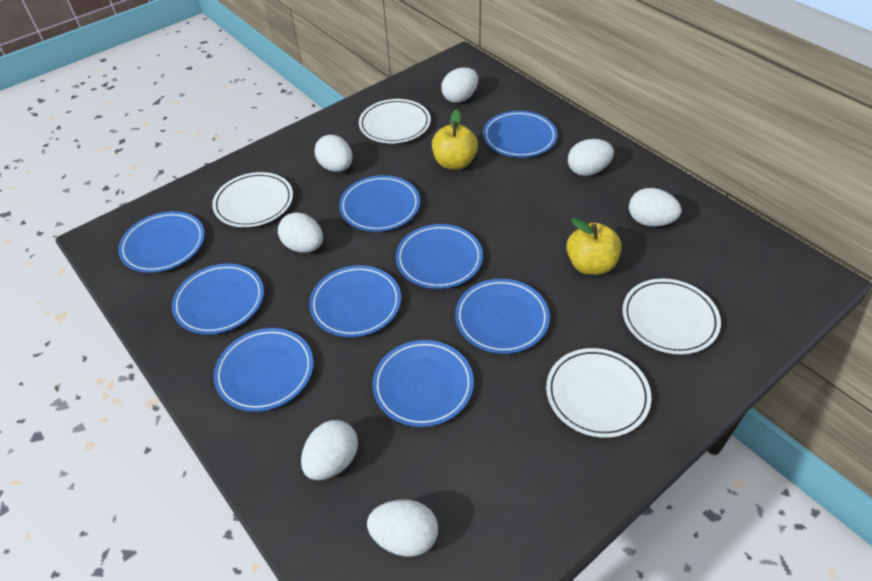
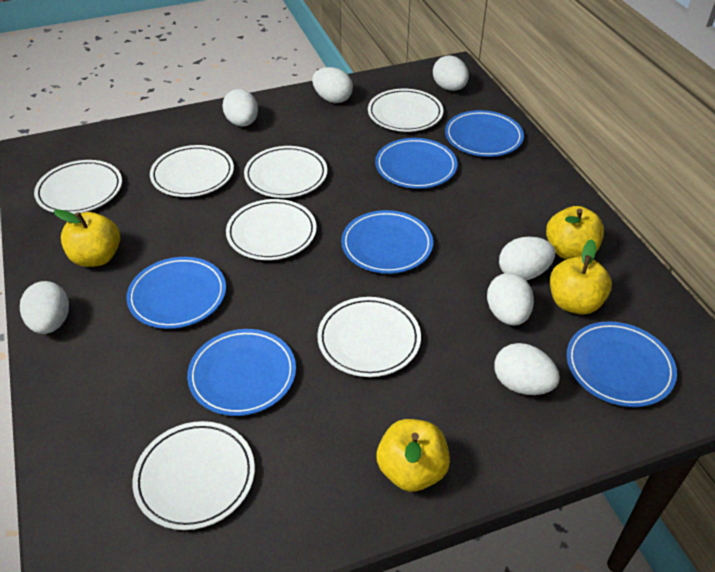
blue plate: 9 -> 6
white plate: 4 -> 7
yellow apple: 2 -> 4

